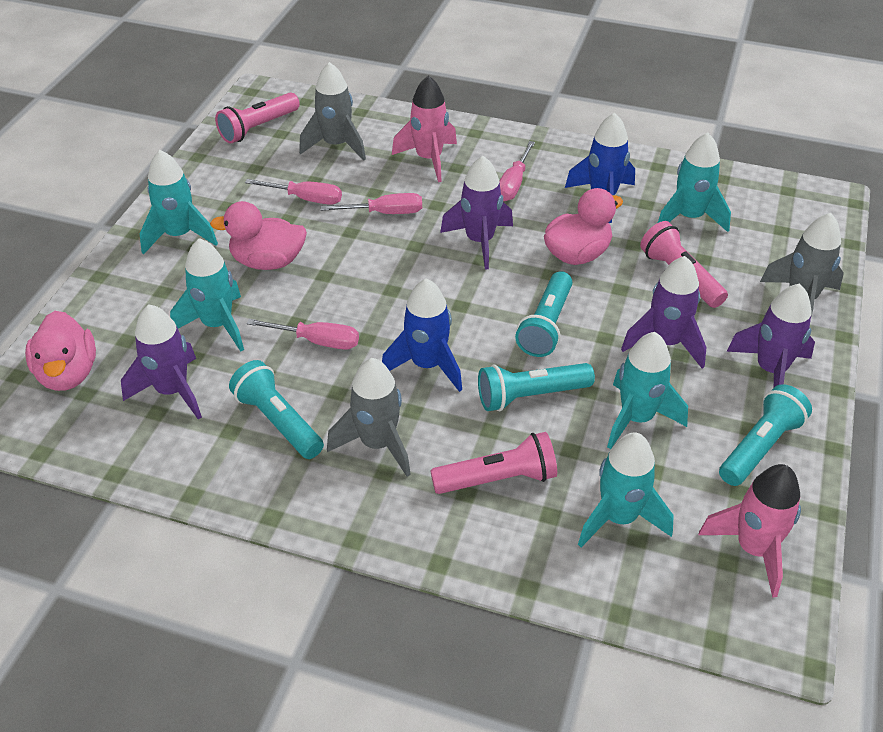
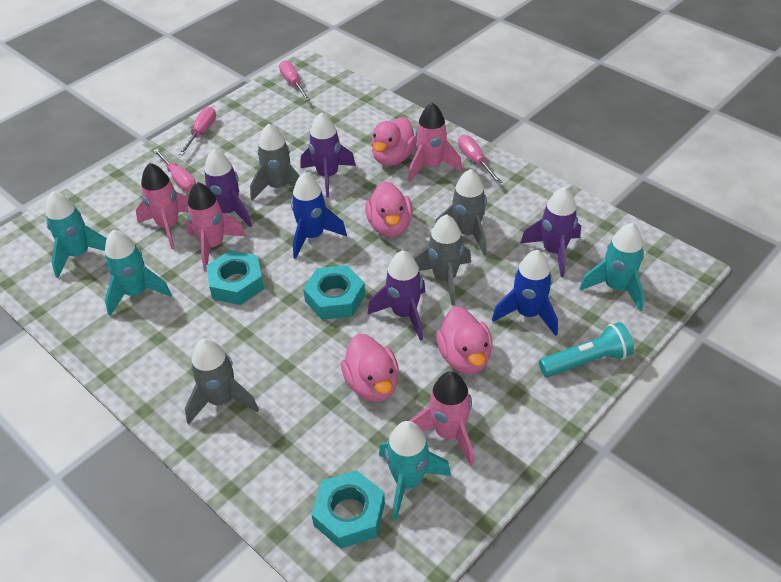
grey rocket: 3 -> 4
pink duck: 3 -> 4
pink flashlight: 3 -> 0
pink rocket: 2 -> 4
turquoise flashlight: 4 -> 1
turquoise nut: 0 -> 3
turquoise rocket: 5 -> 4

